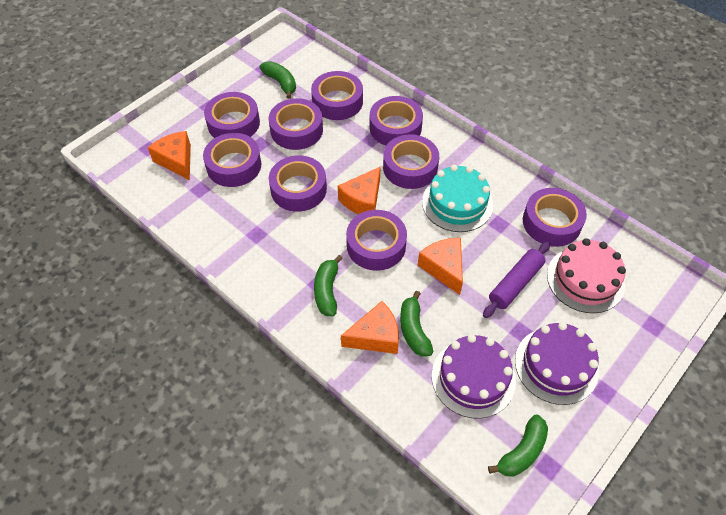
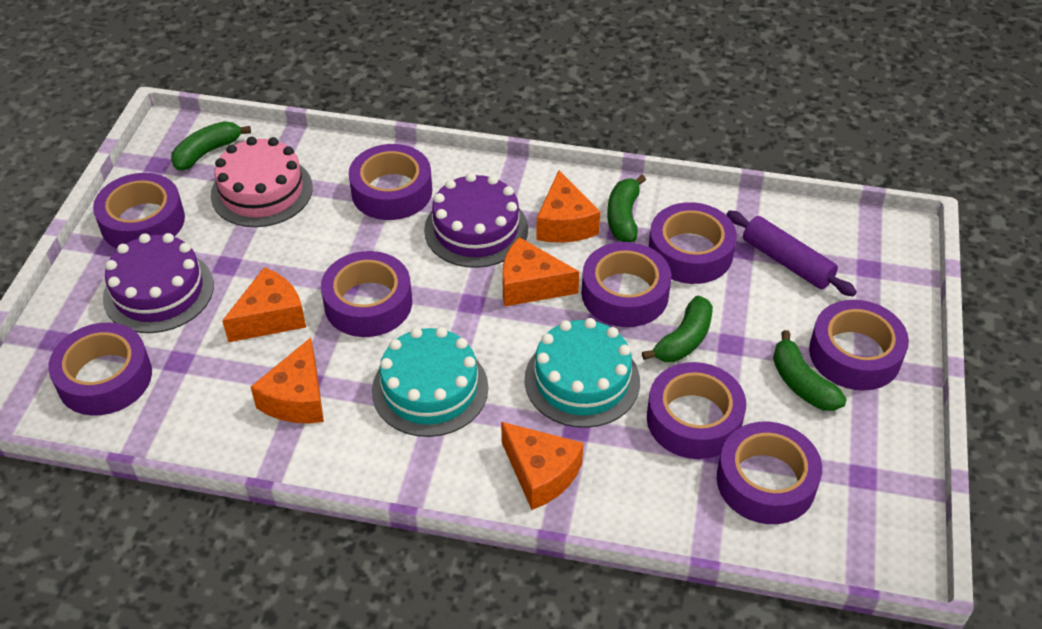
orange cheese: 4 -> 5
turquoise cake: 1 -> 2

